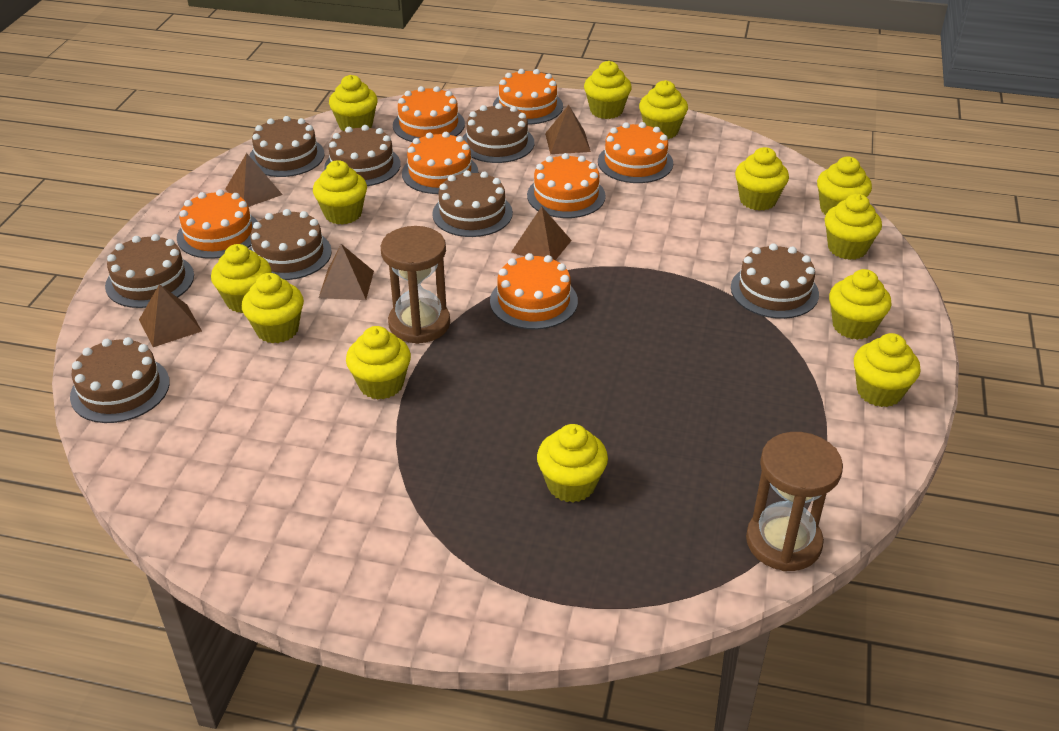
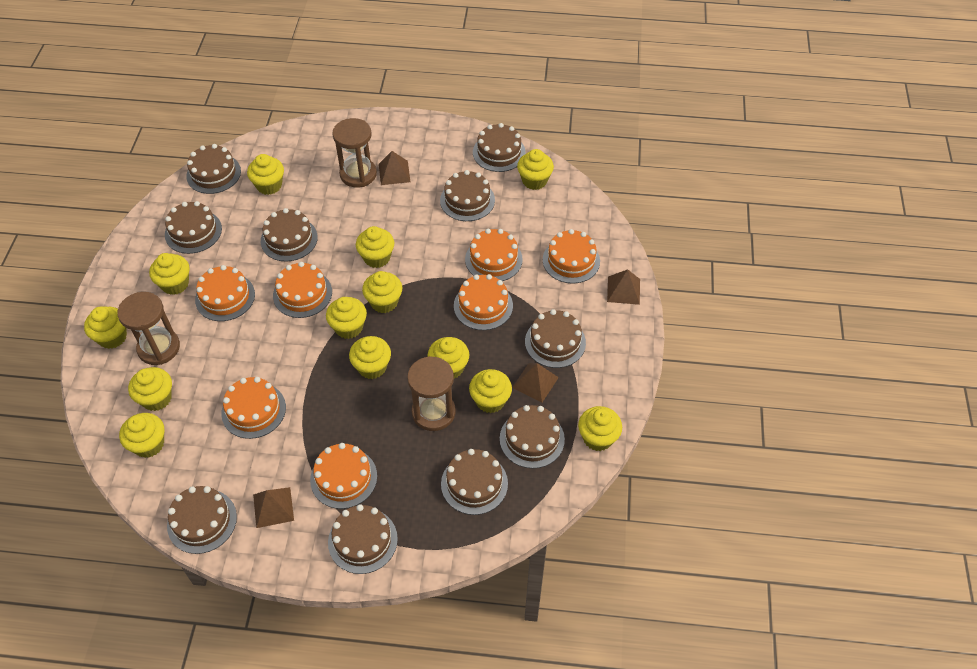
brown cake: 8 -> 10
brown hourglass: 2 -> 3
brown pyramid: 5 -> 4

